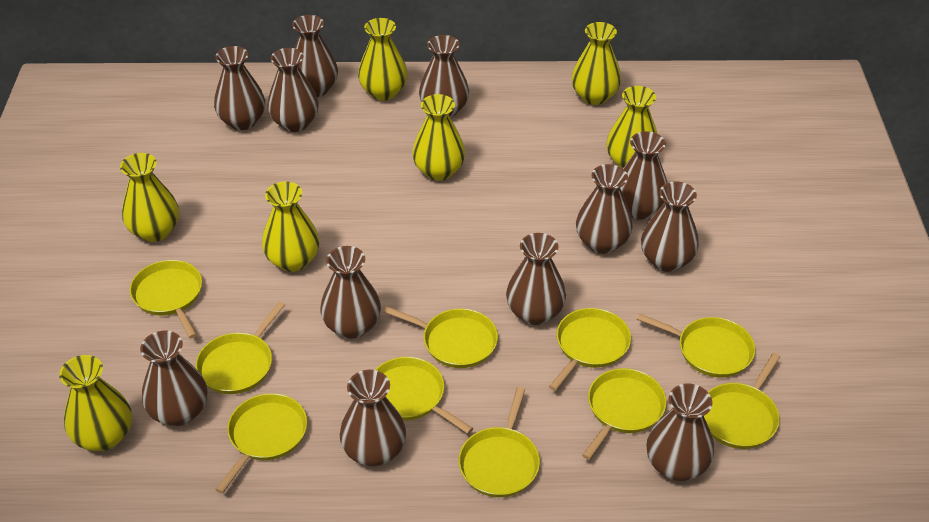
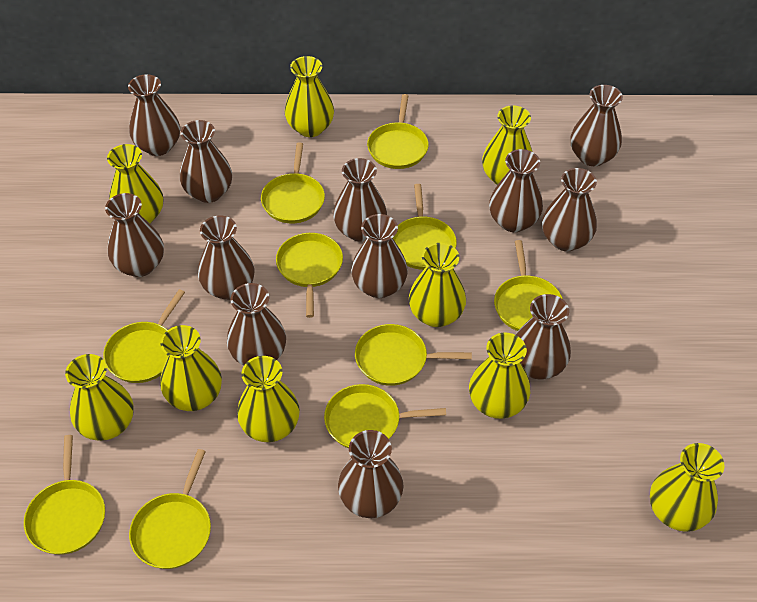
yellow vase: 7 -> 9

